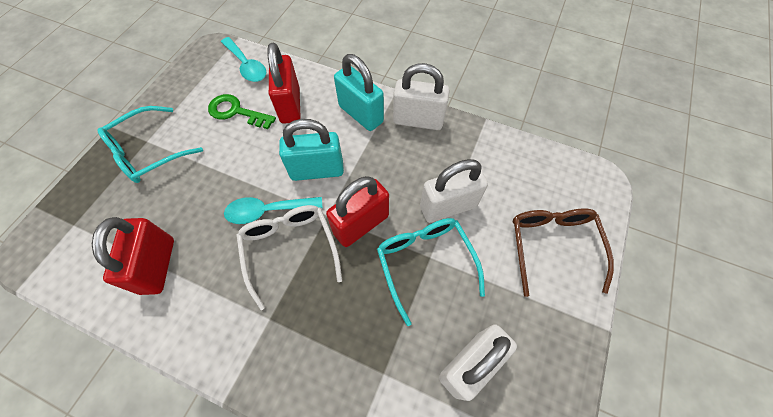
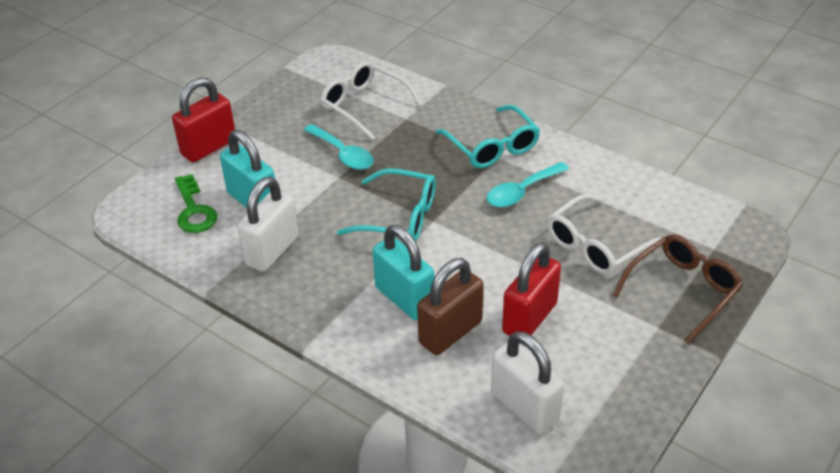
brown padlock: 0 -> 1
red padlock: 3 -> 2
white glasses: 1 -> 2
white padlock: 3 -> 2

